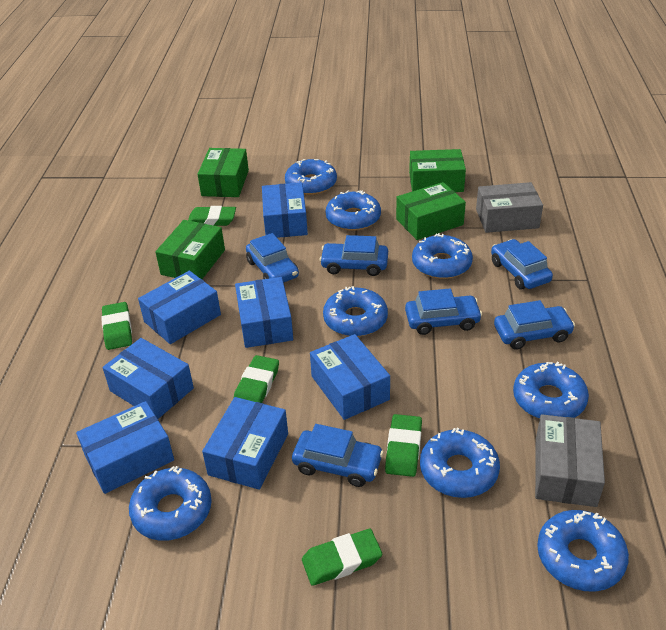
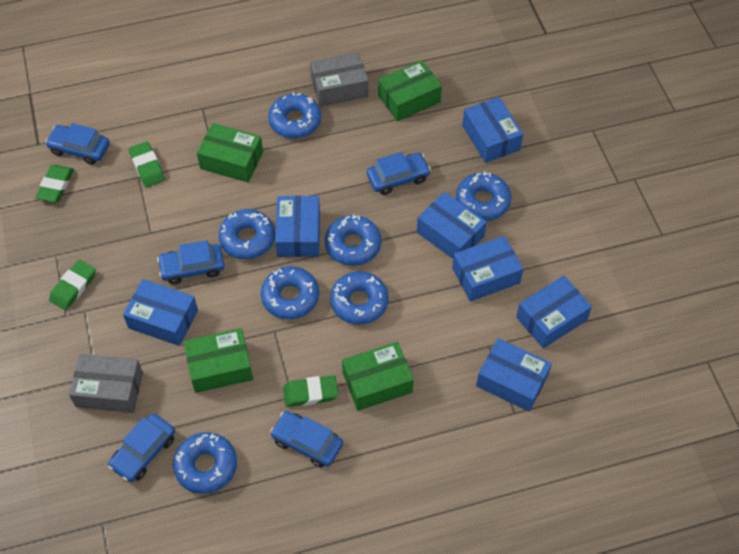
blue car: 6 -> 5
blue donut: 8 -> 7
green eraser: 5 -> 4

